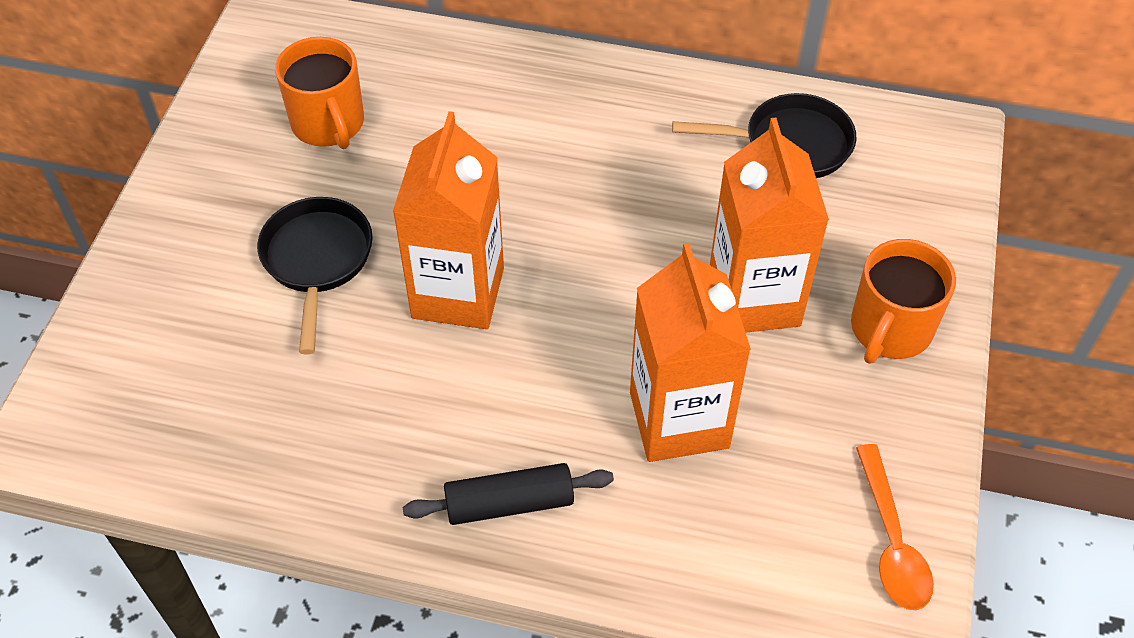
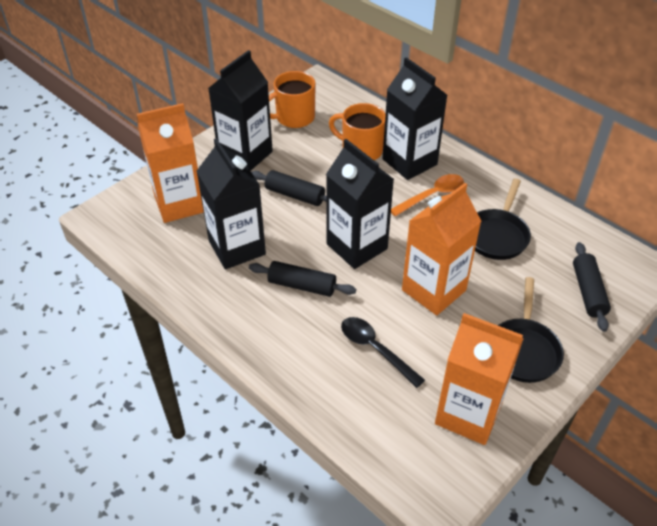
black carton: 0 -> 4
black rolling pin: 1 -> 3
black spoon: 0 -> 1

